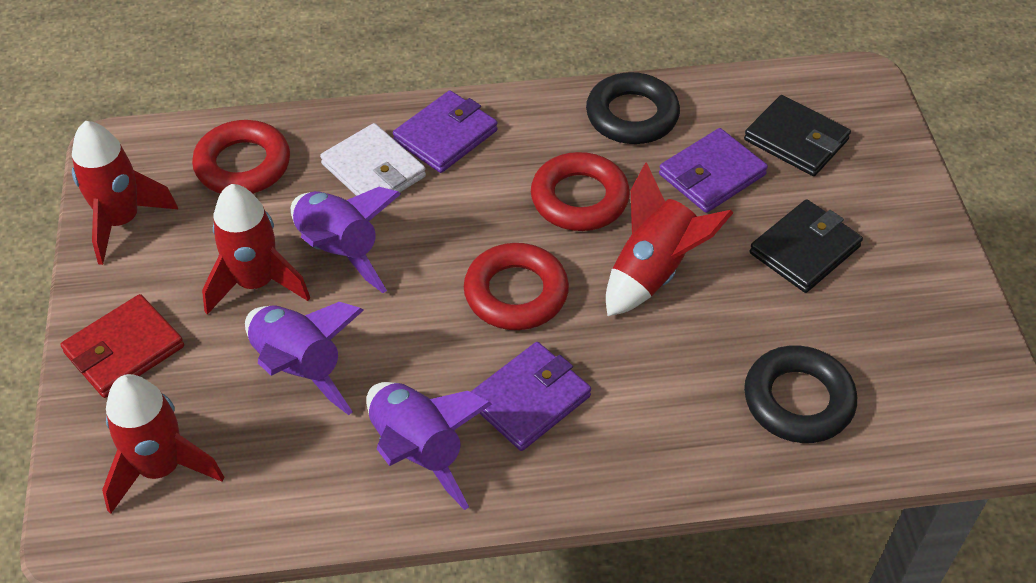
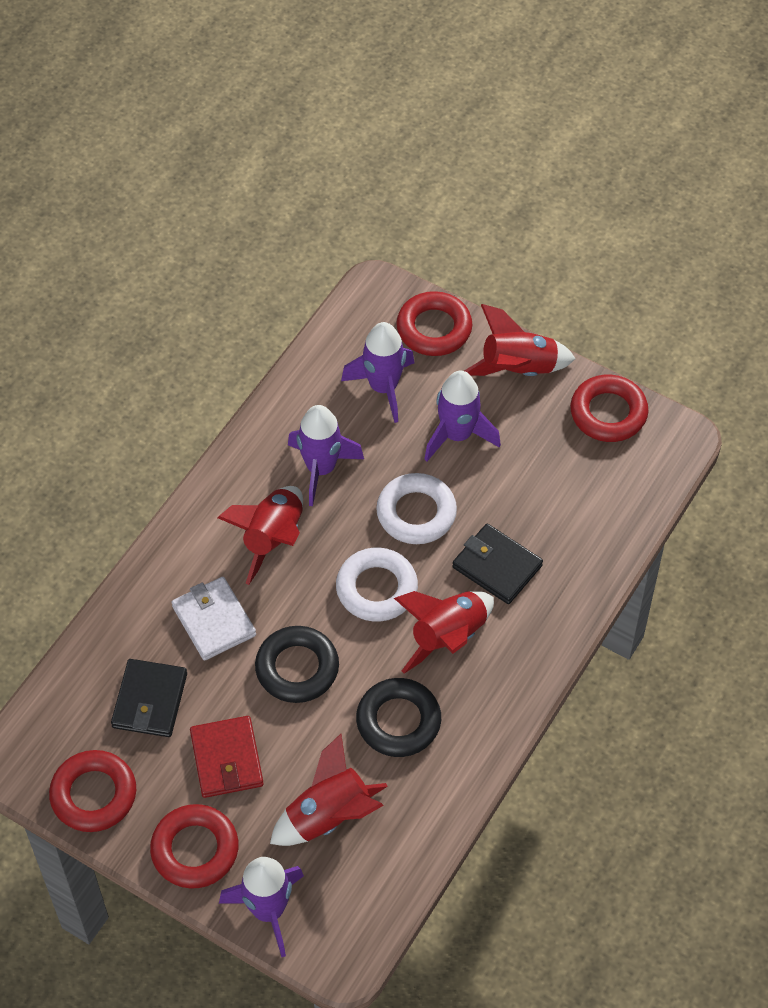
purple rocket: 3 -> 4
purple wallet: 3 -> 0
red ring: 3 -> 4
white ring: 0 -> 2

